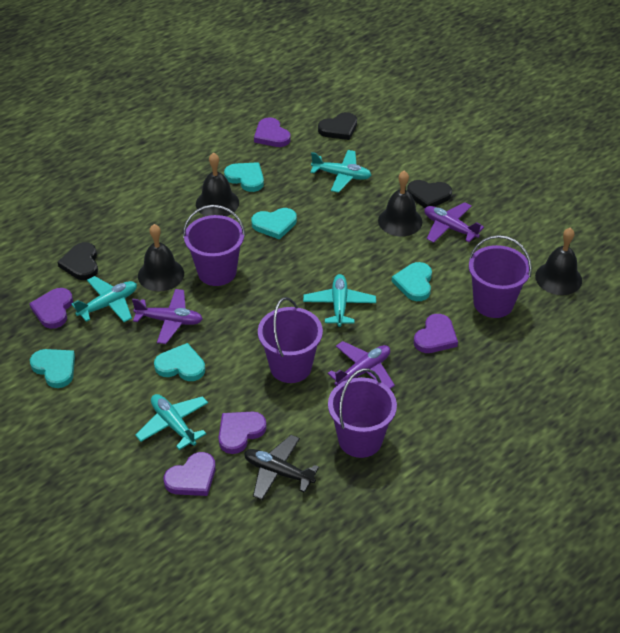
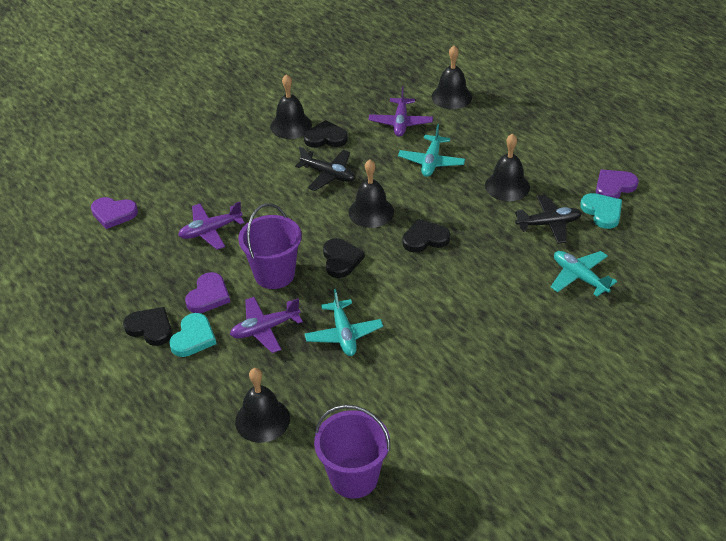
black bell: 4 -> 5
black heart: 3 -> 4
black plane: 1 -> 2
purple bucket: 4 -> 2
purple heart: 5 -> 3
turquoise heart: 5 -> 2
turquoise plane: 4 -> 3

